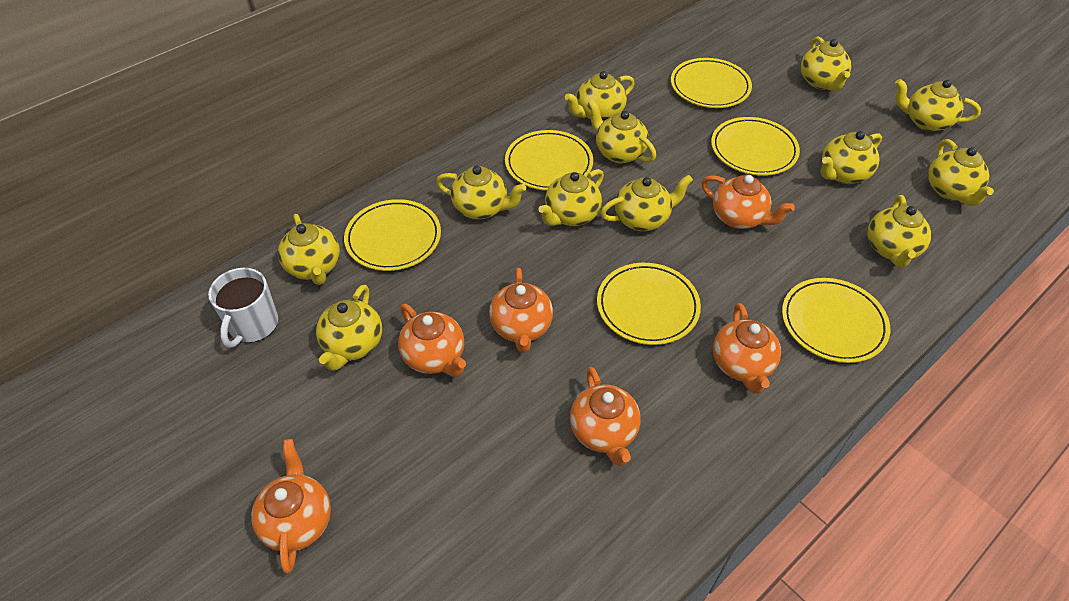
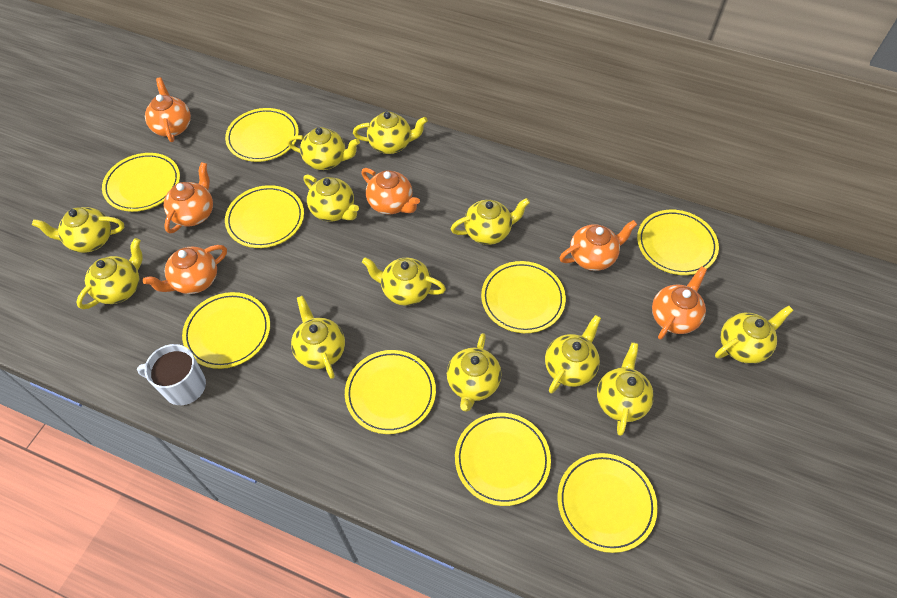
yellow plate: 6 -> 9

